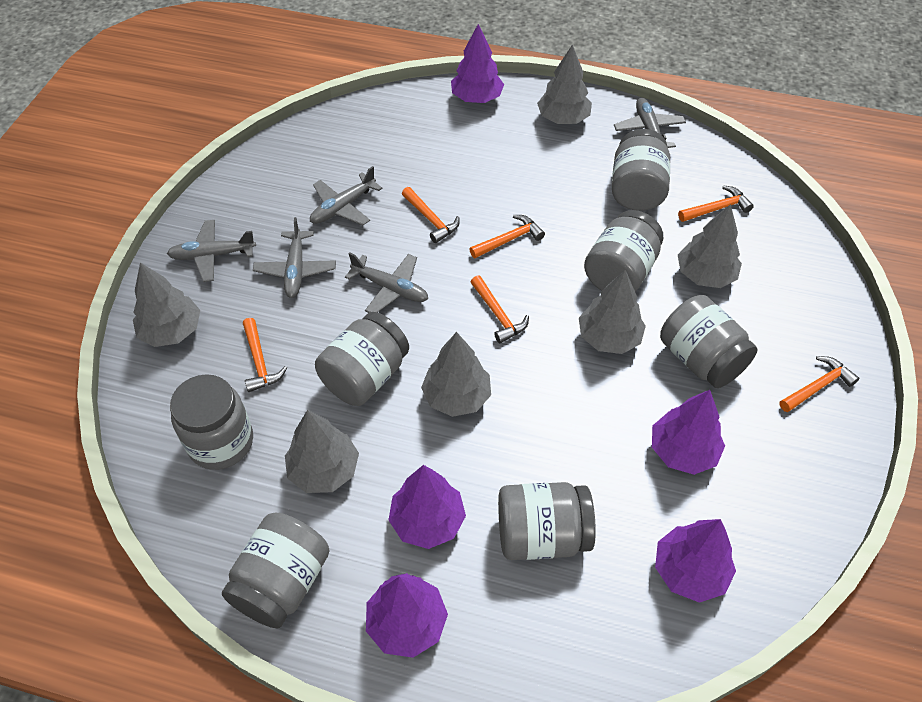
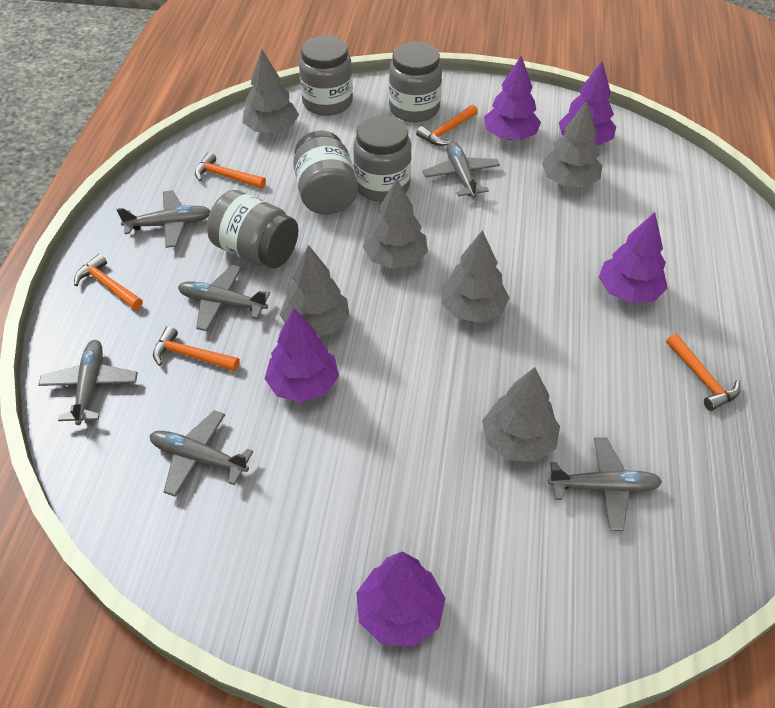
grey jar: 7 -> 5
grey plane: 5 -> 6
orange hammer: 6 -> 5

